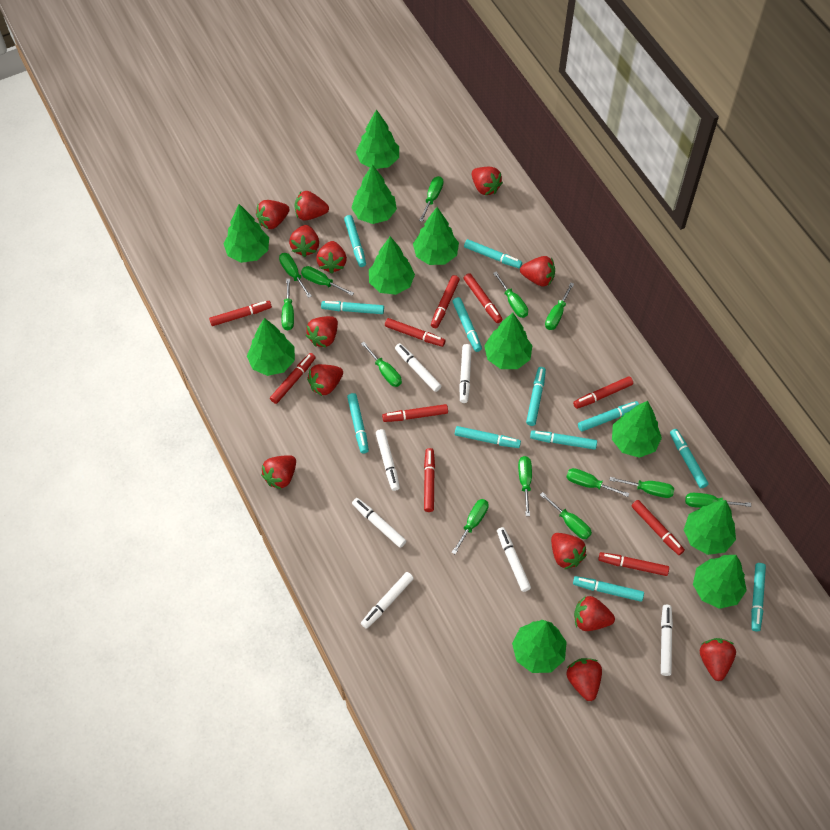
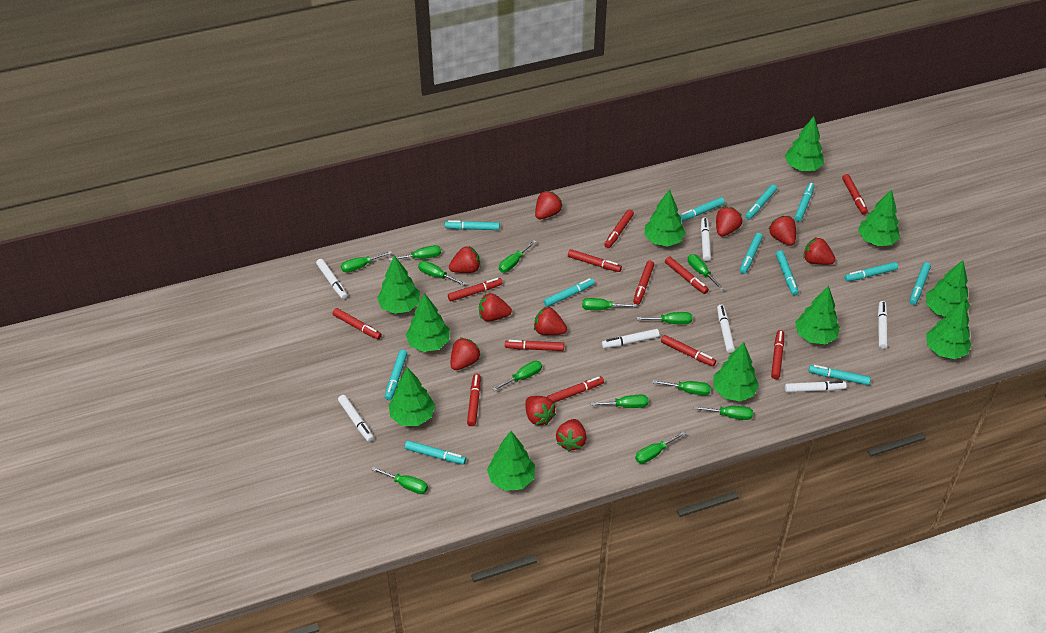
red marker: 10 -> 12
red strawberry: 13 -> 10

